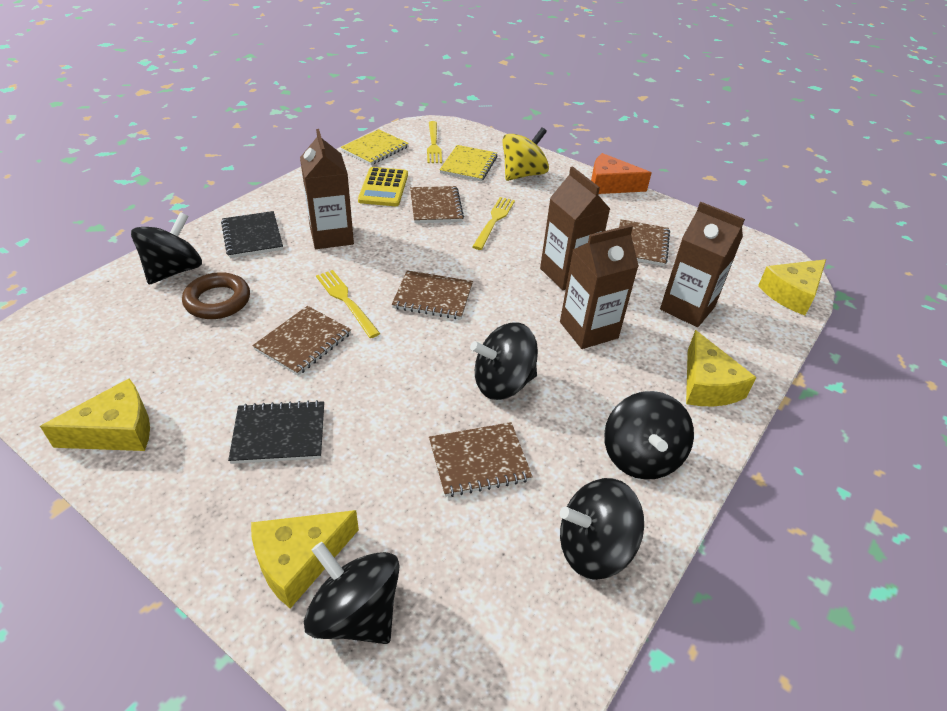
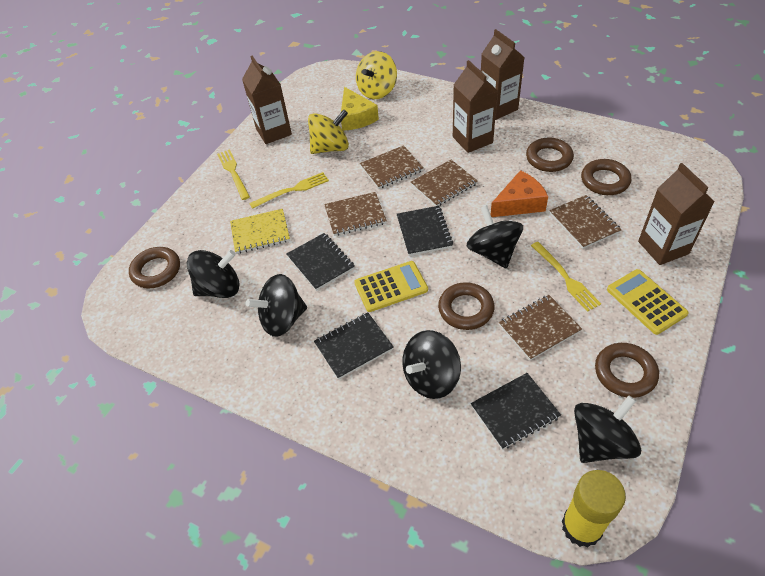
black notebook: 2 -> 4
brown ring: 1 -> 5
yellow calculator: 1 -> 2
yellow cheese: 4 -> 1
yellow glue stick: 0 -> 1
yellow notebook: 2 -> 1
yellow spinning top: 1 -> 2

